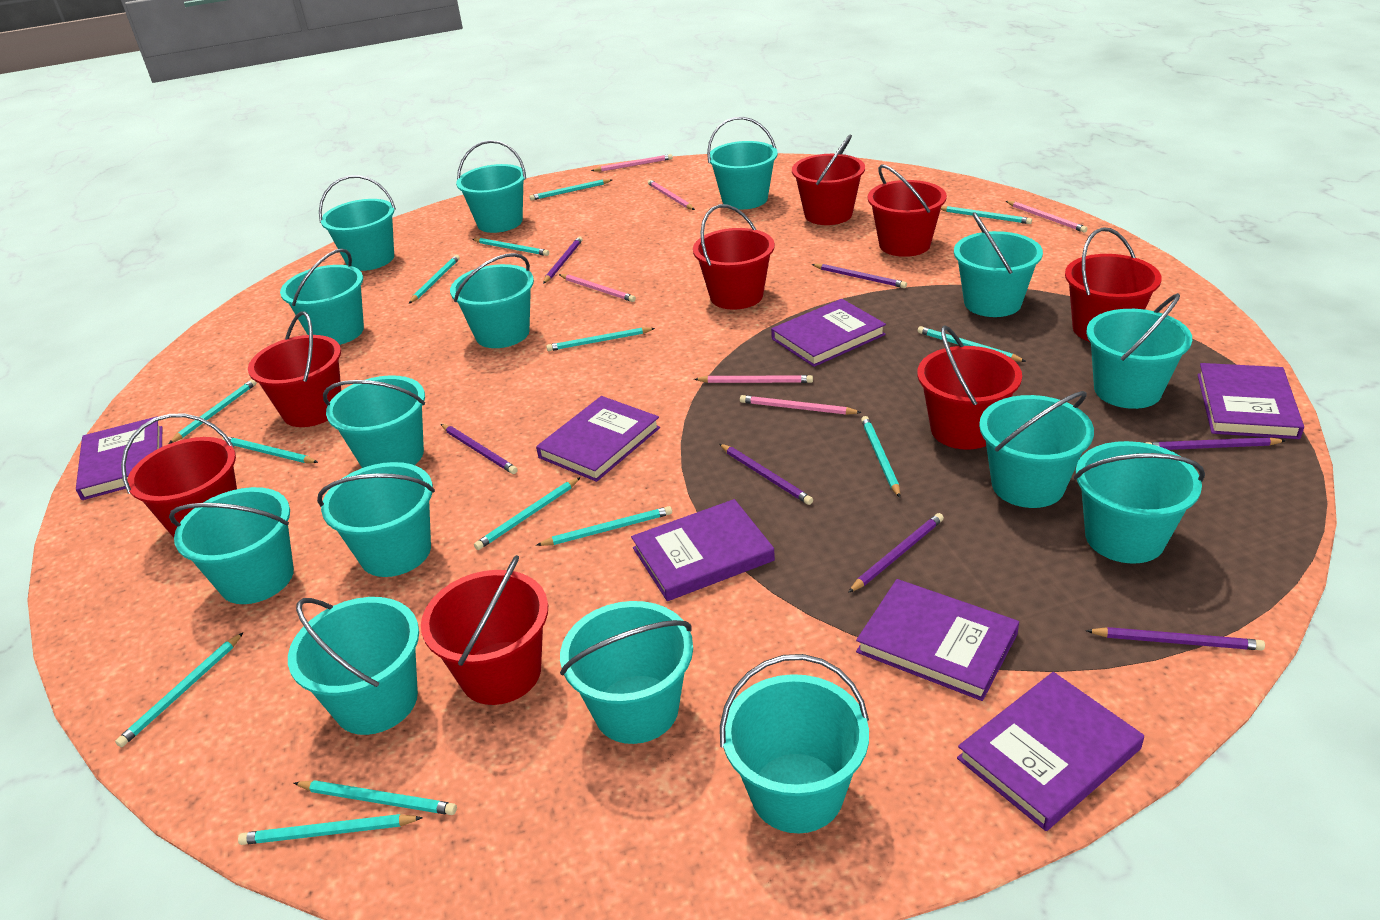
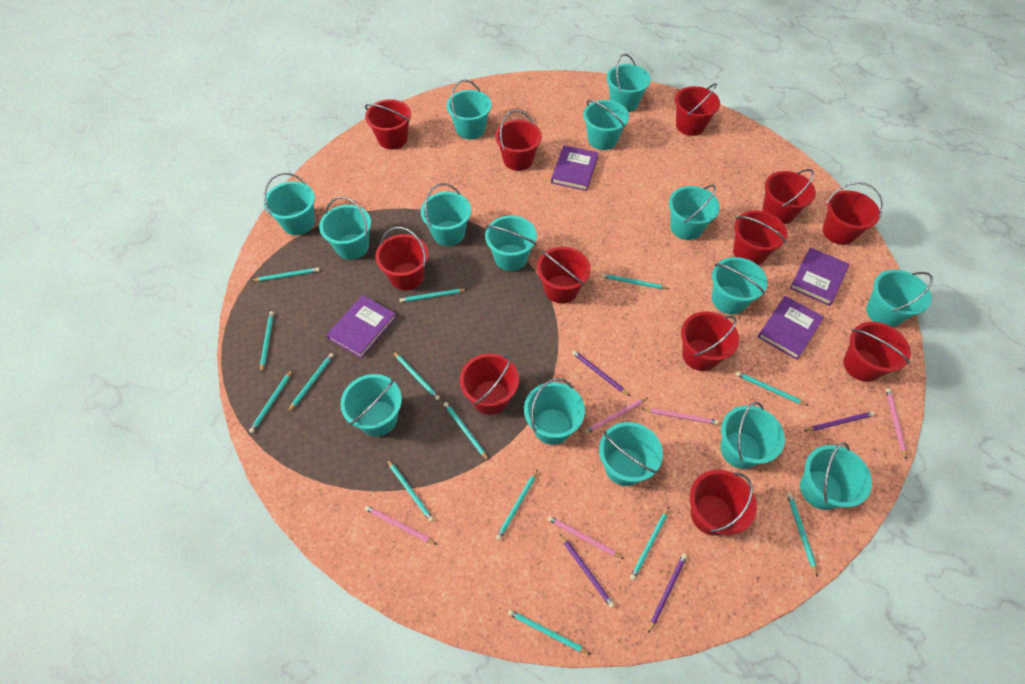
pink pencil: 6 -> 5
purple book: 7 -> 4
purple pencil: 7 -> 4
red bucket: 8 -> 12

